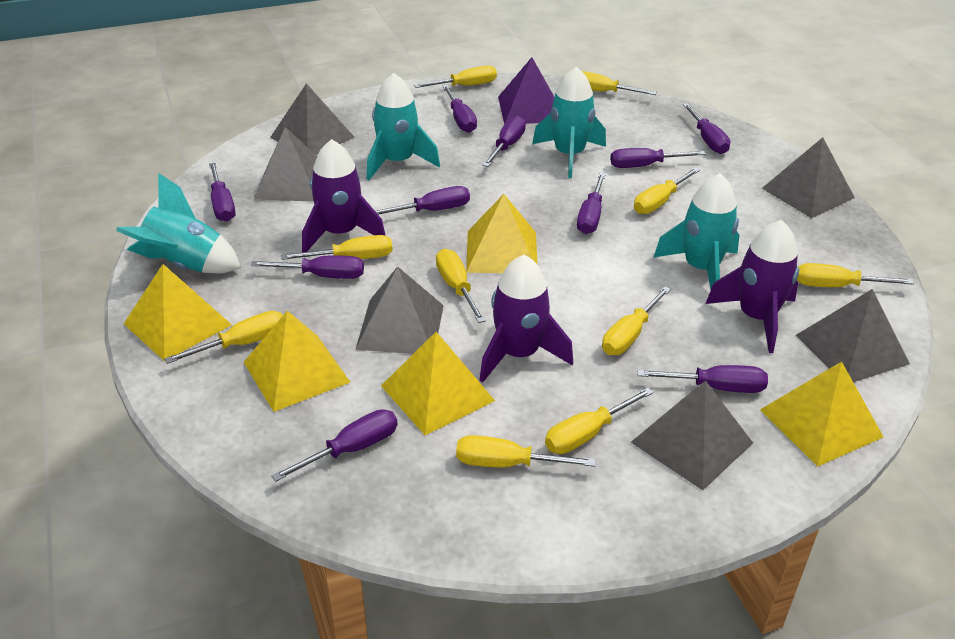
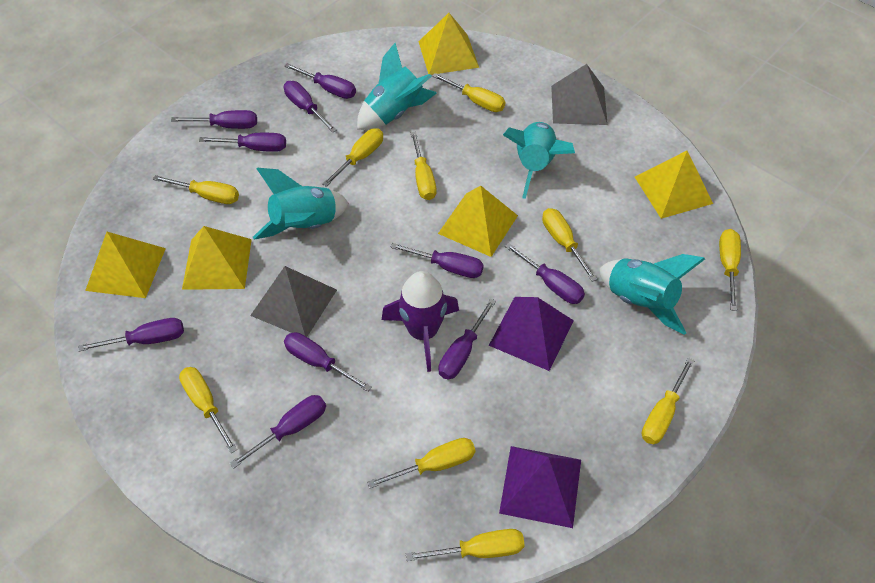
grey pyramid: 6 -> 2
purple pyramid: 1 -> 2
purple rocket: 3 -> 1

